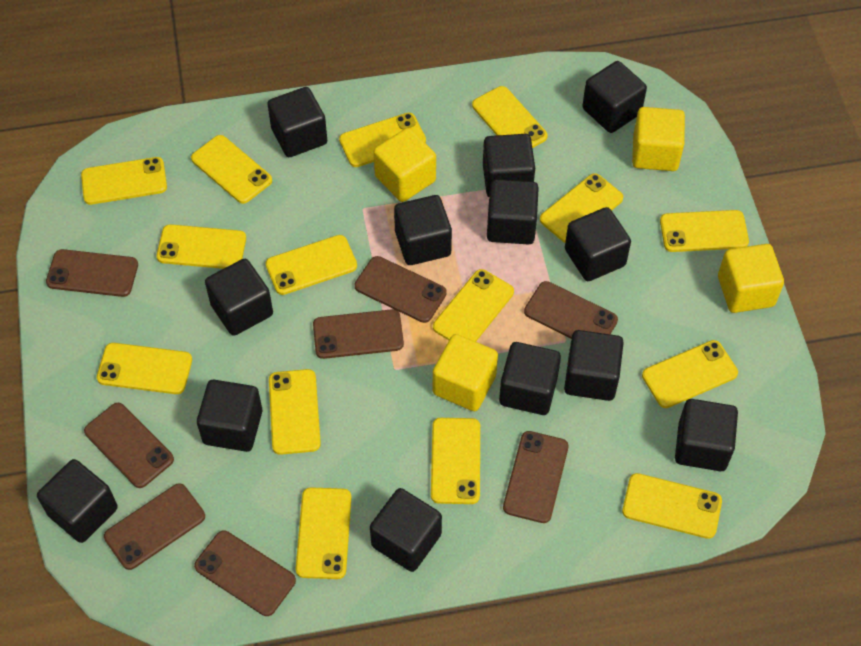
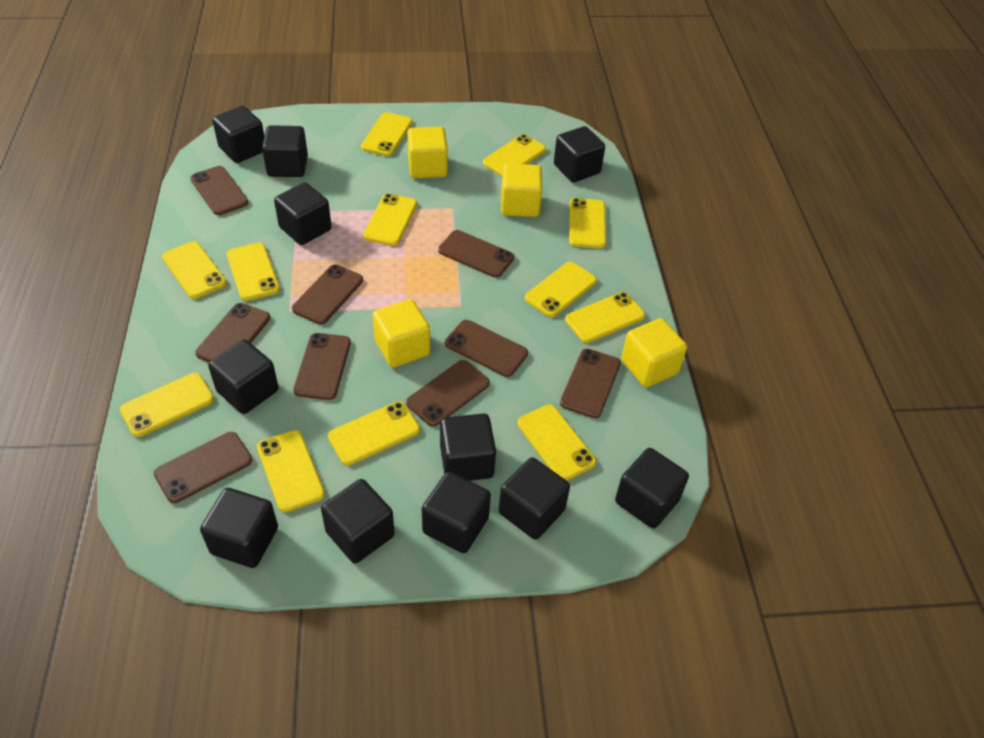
black cube: 13 -> 11
brown phone: 8 -> 9
yellow phone: 15 -> 12

